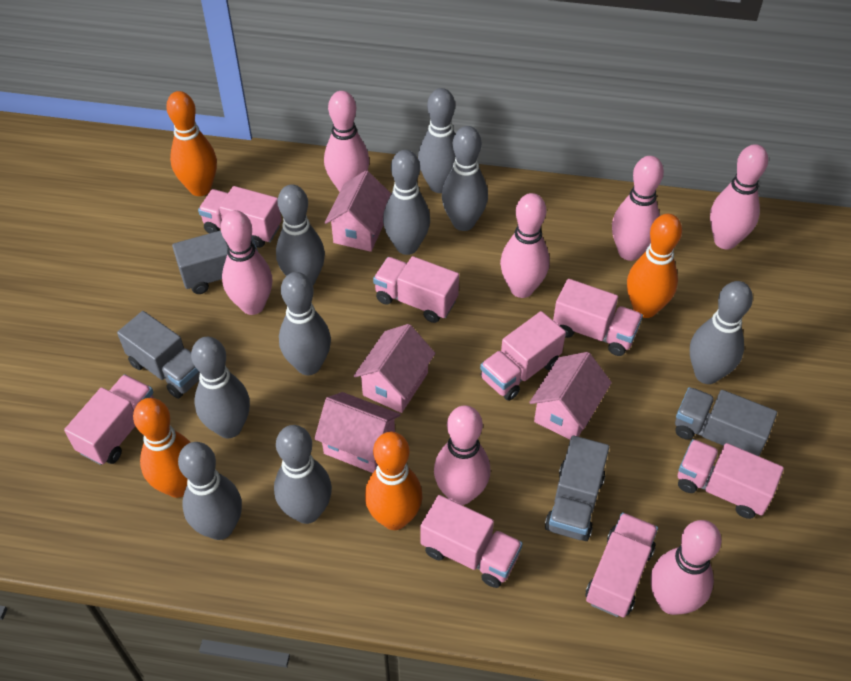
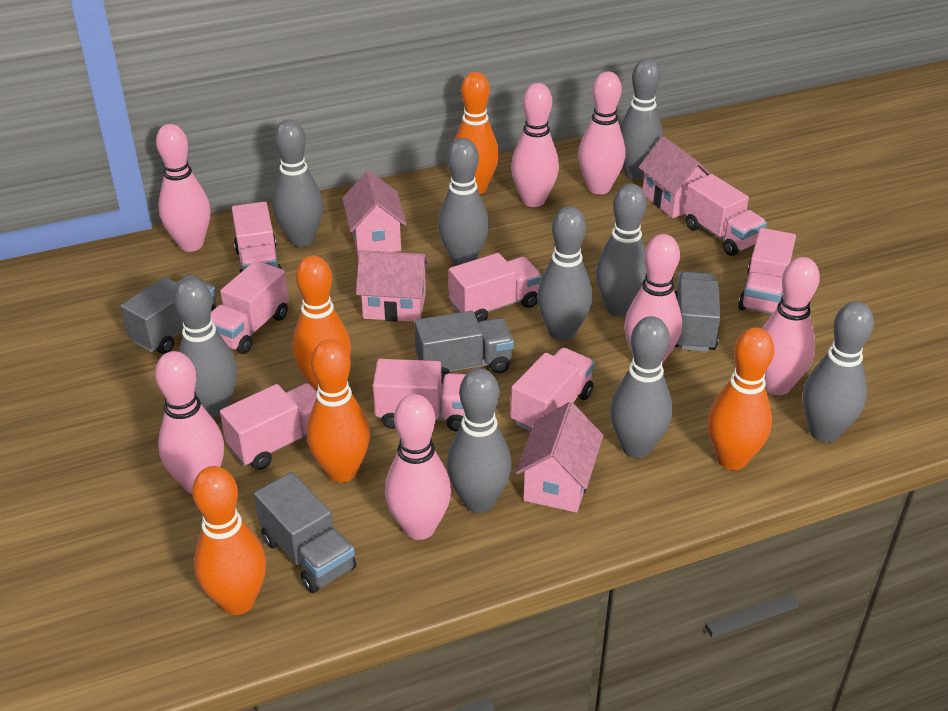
orange bowling pin: 4 -> 5

